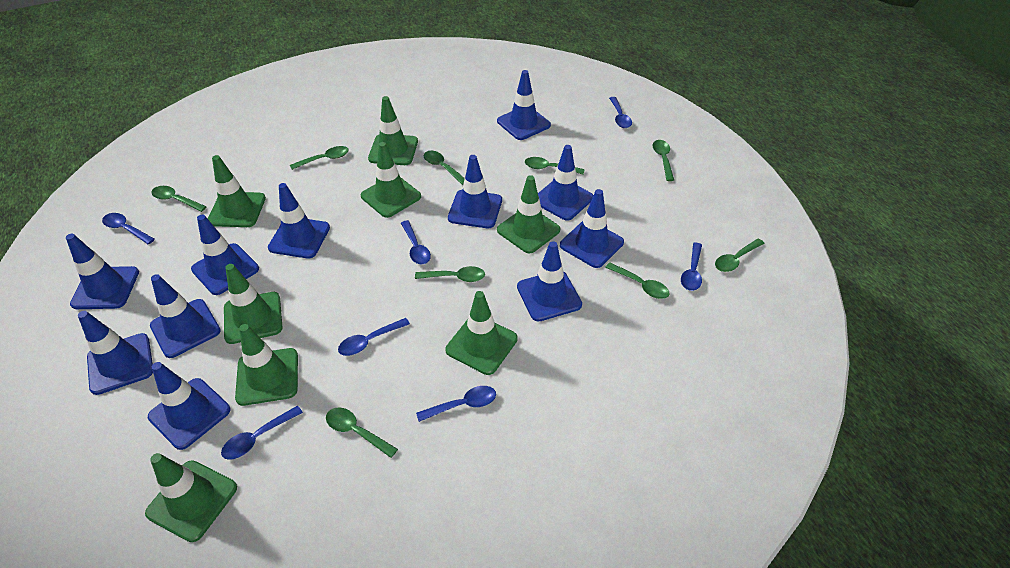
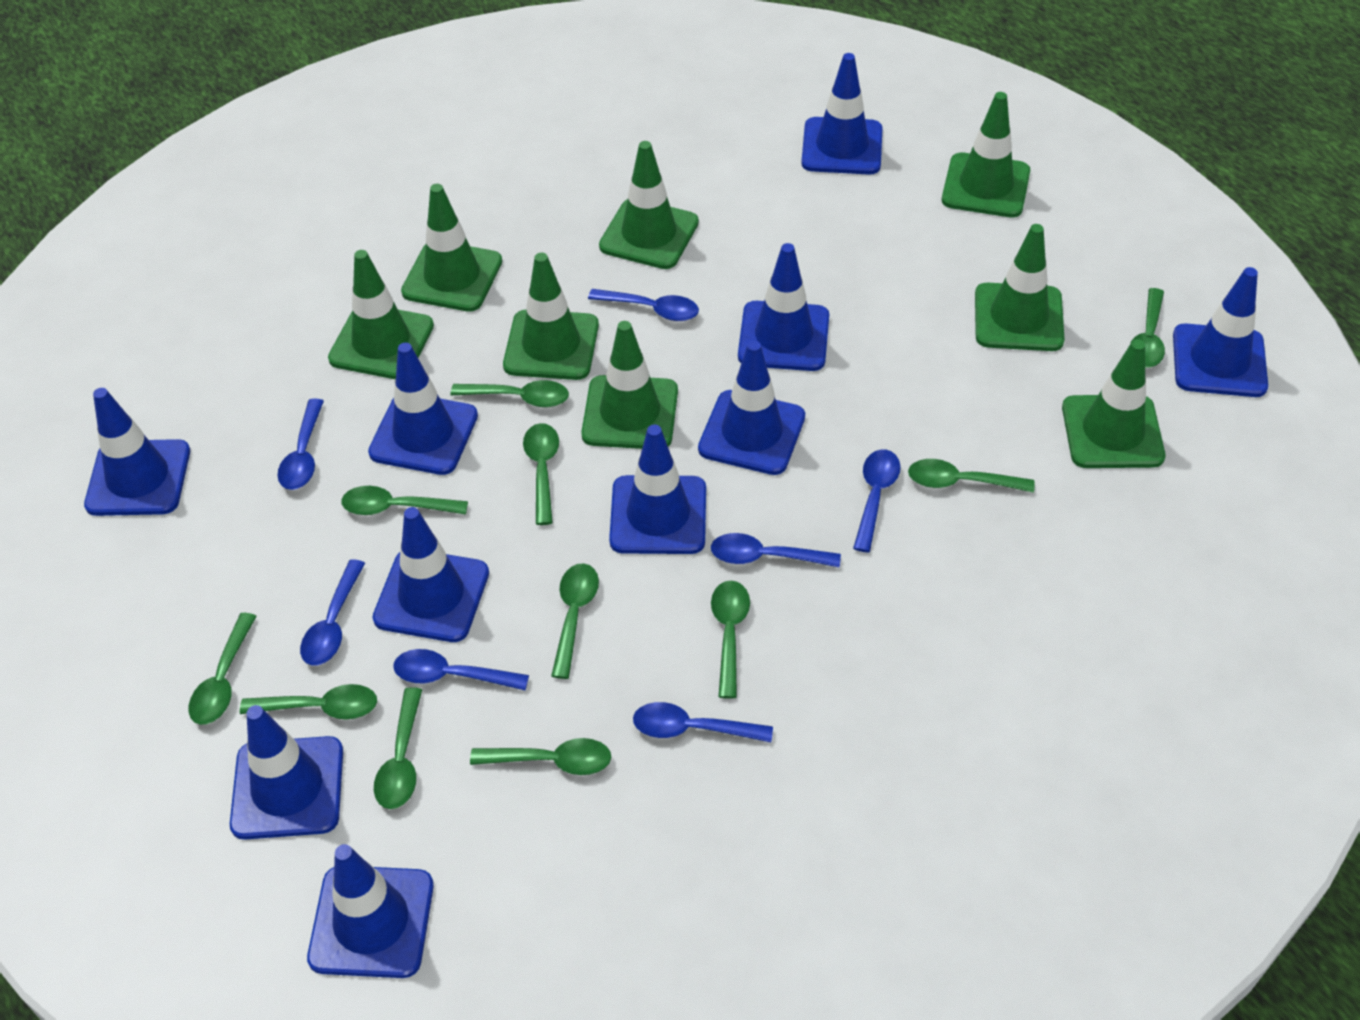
blue traffic cone: 11 -> 10
green spoon: 9 -> 11

